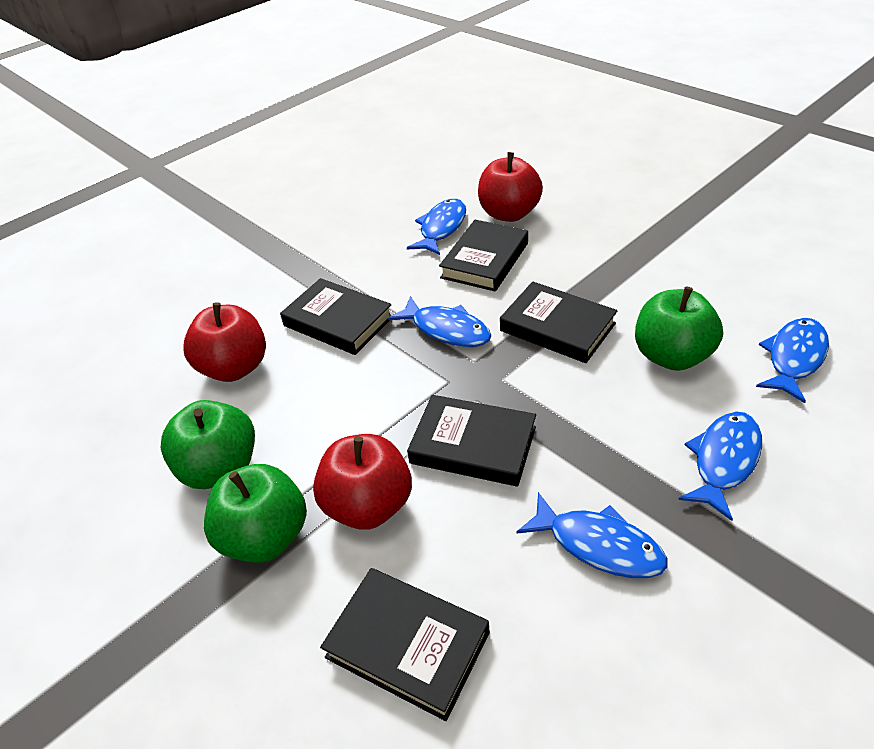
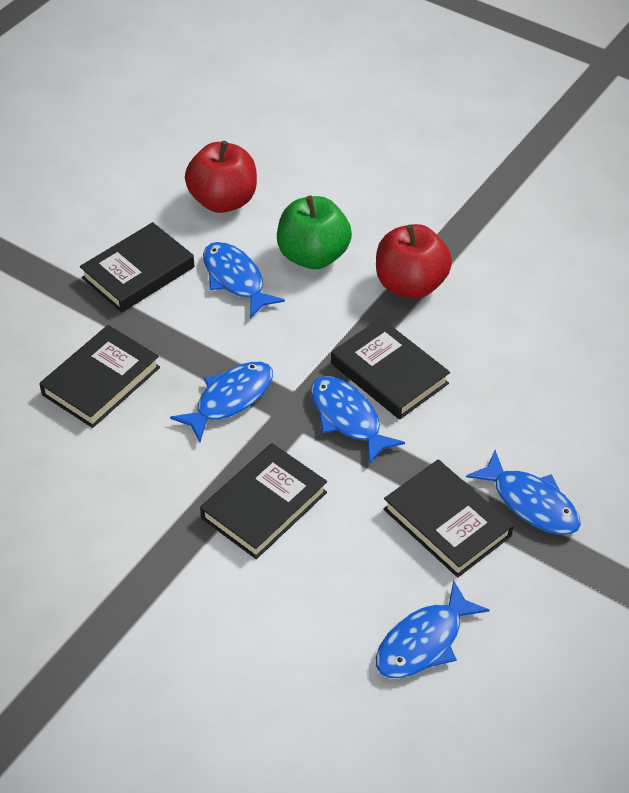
green apple: 3 -> 1
red apple: 3 -> 2

